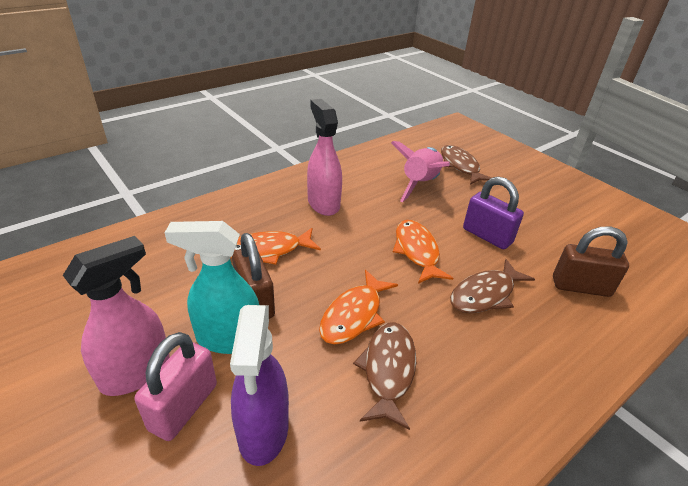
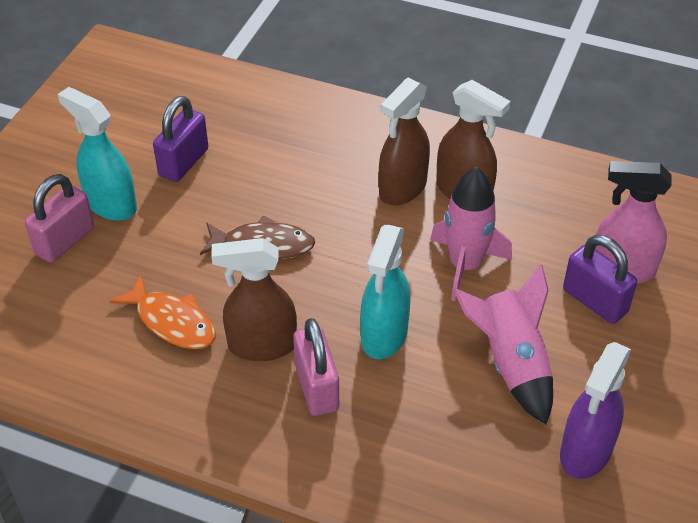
brown fish: 3 -> 1
brown padlock: 2 -> 0
brown spray bottle: 0 -> 3
orange fish: 3 -> 1
pink padlock: 1 -> 2
pink rocket: 1 -> 2
pink spray bottle: 2 -> 1
purple padlock: 1 -> 2
turquoise spray bottle: 1 -> 2

